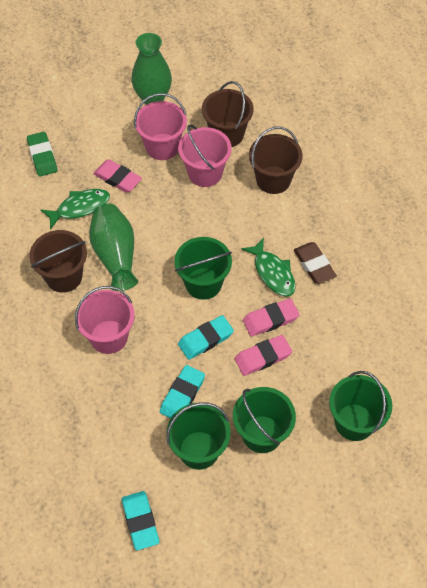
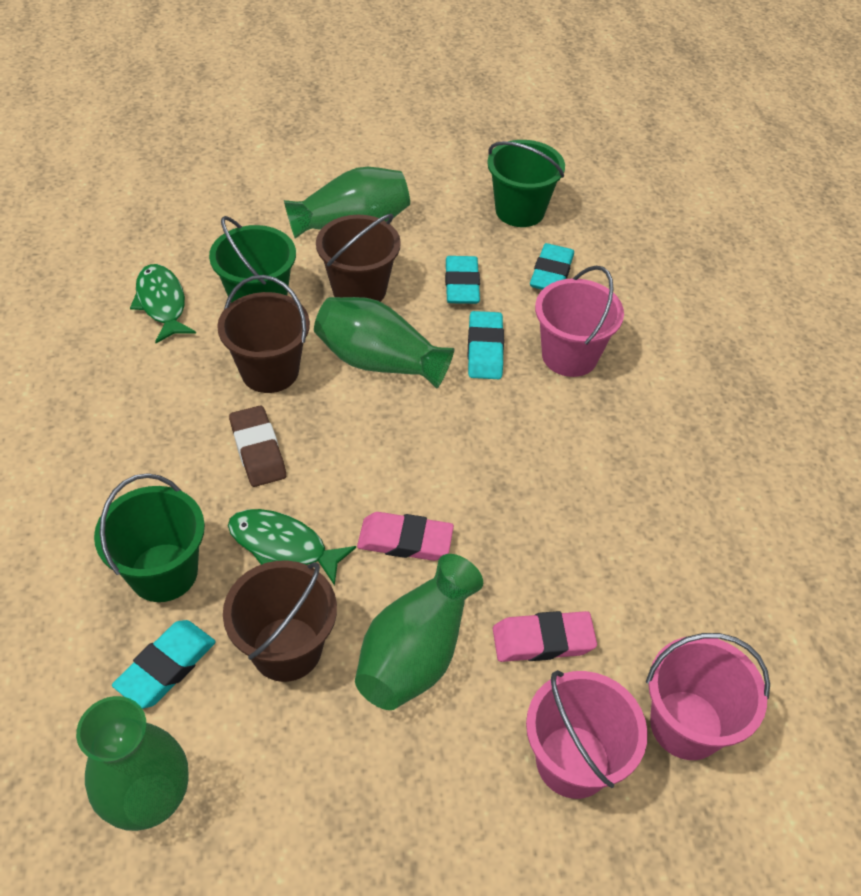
green bucket: 4 -> 3
green eraser: 1 -> 0
green vase: 2 -> 4
pink eraser: 3 -> 2
turquoise eraser: 3 -> 4

